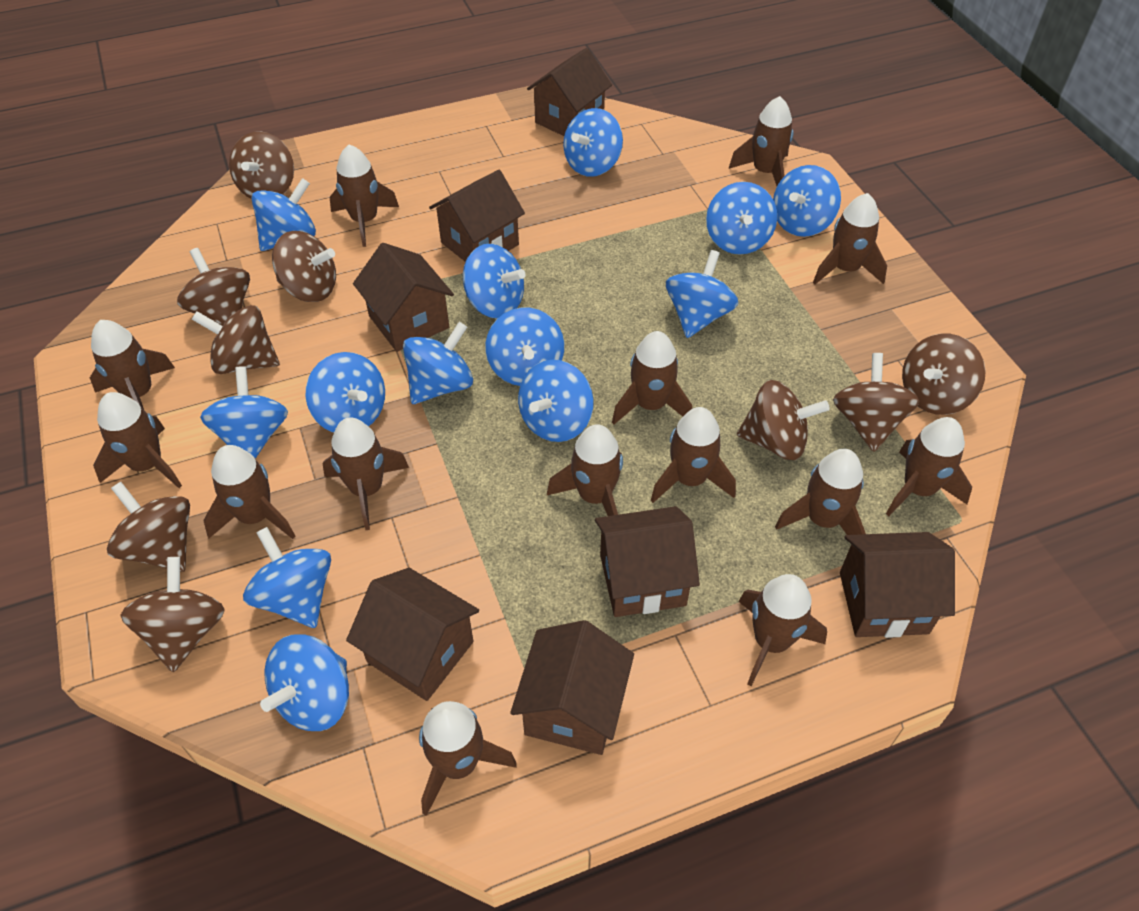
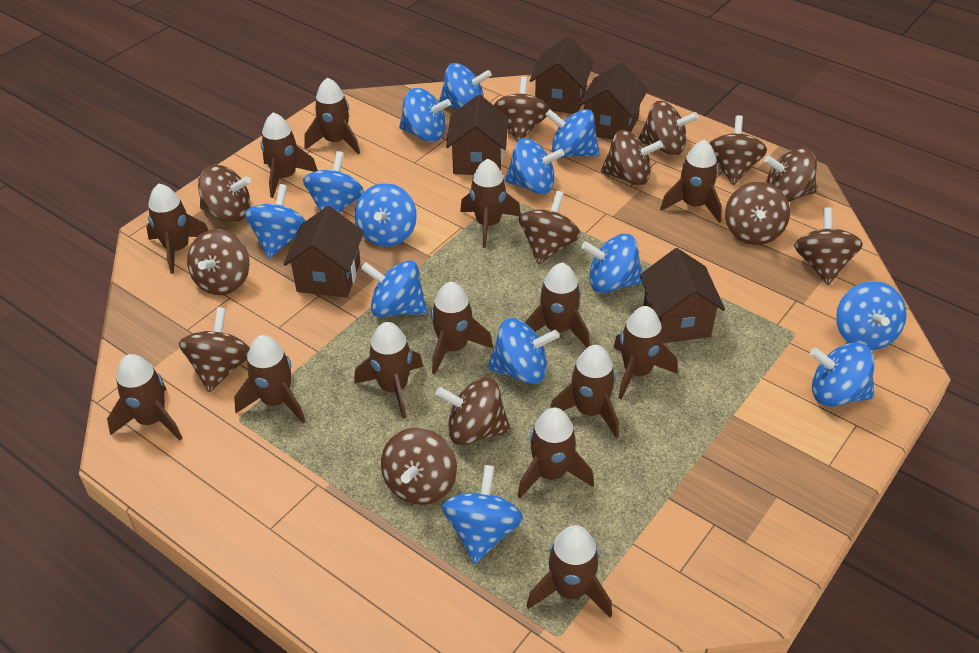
brown house: 7 -> 5
brown spinning top: 9 -> 13

